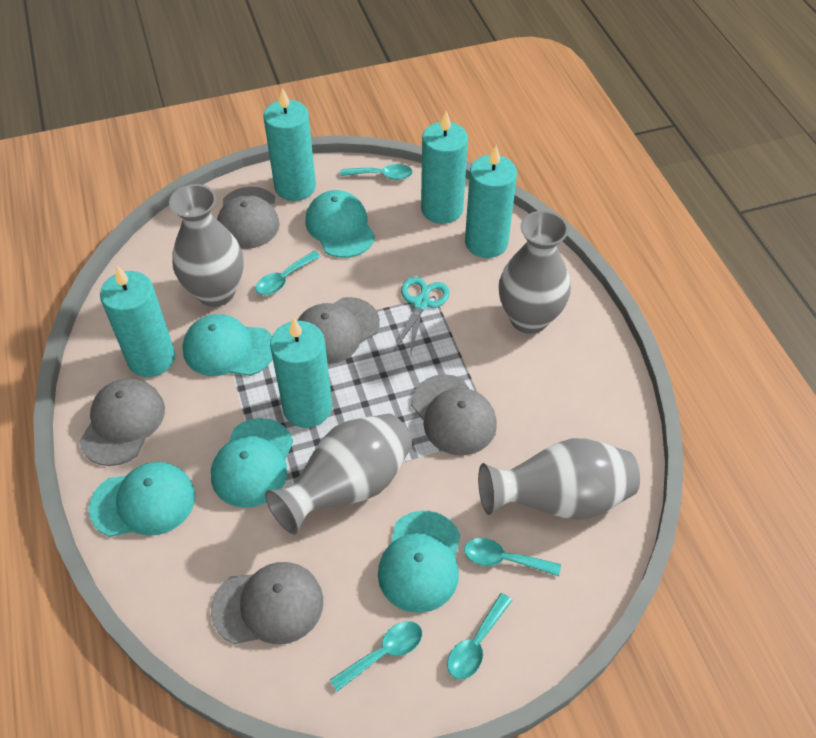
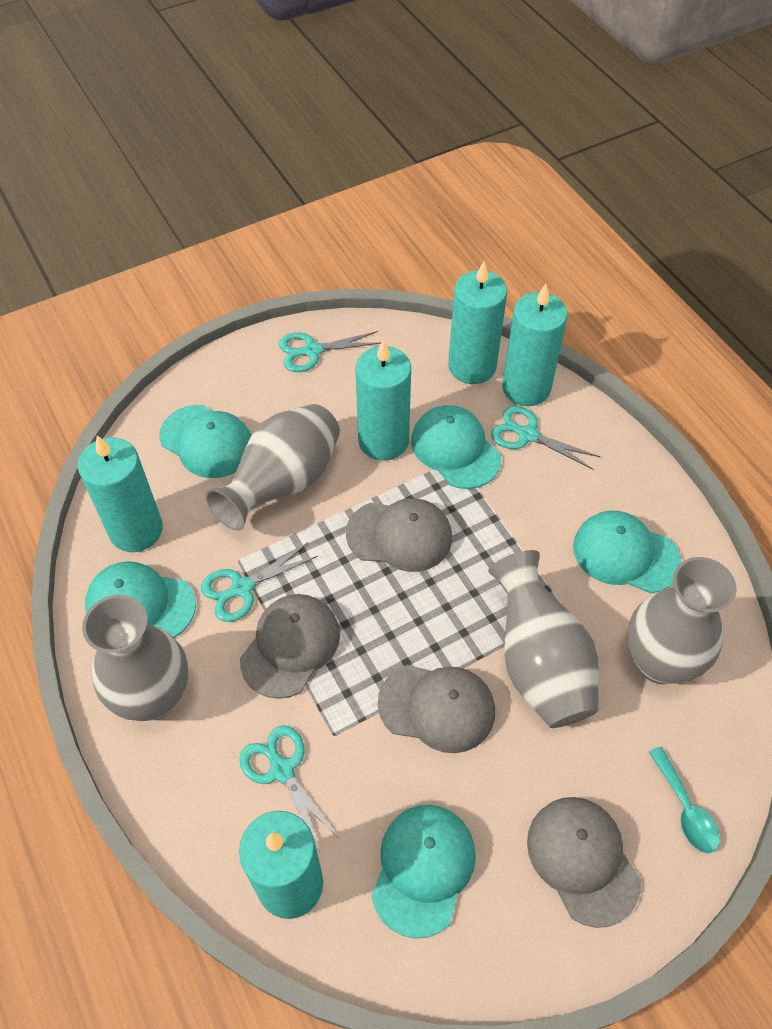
grey cap: 5 -> 4
turquoise scissors: 1 -> 4
turquoise spoon: 5 -> 1

